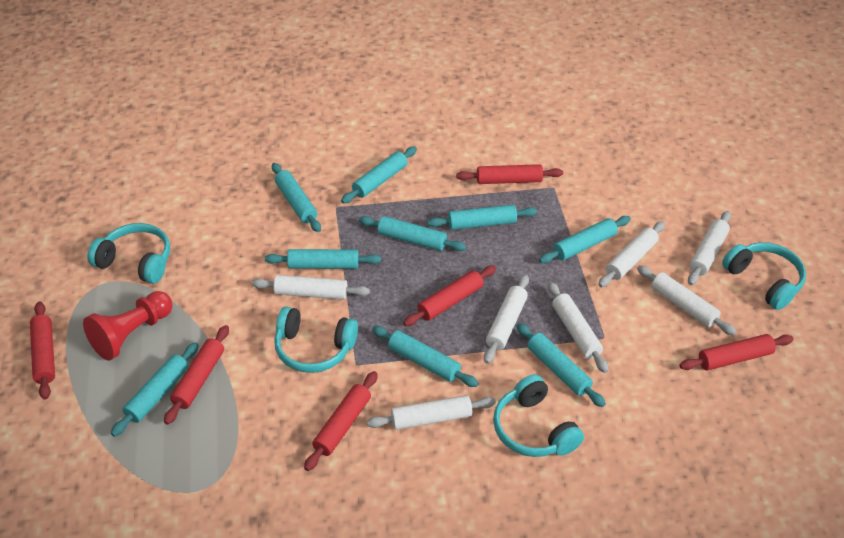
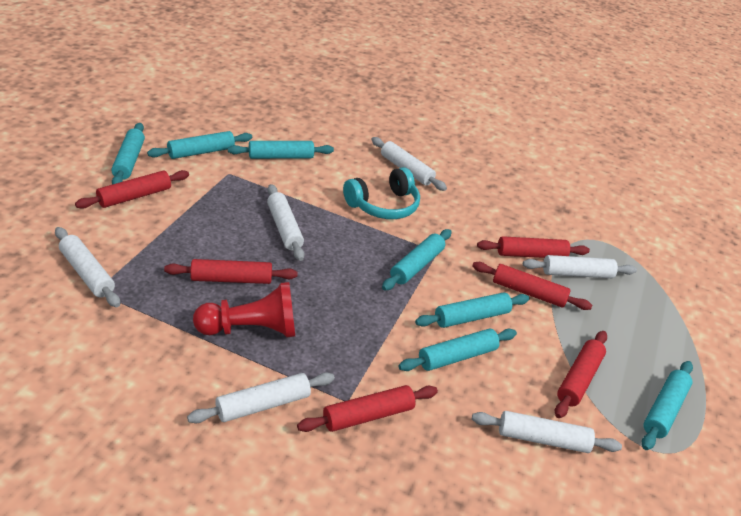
turquoise headphones: 4 -> 1
turquoise rolling pin: 9 -> 7
white rolling pin: 7 -> 6

